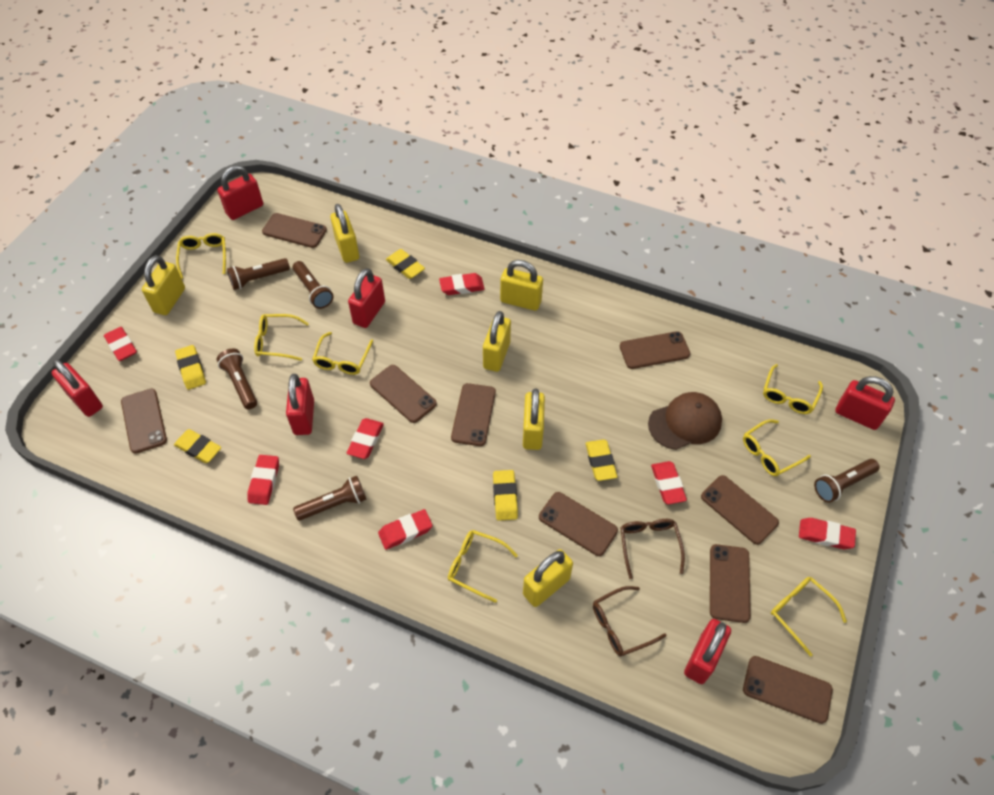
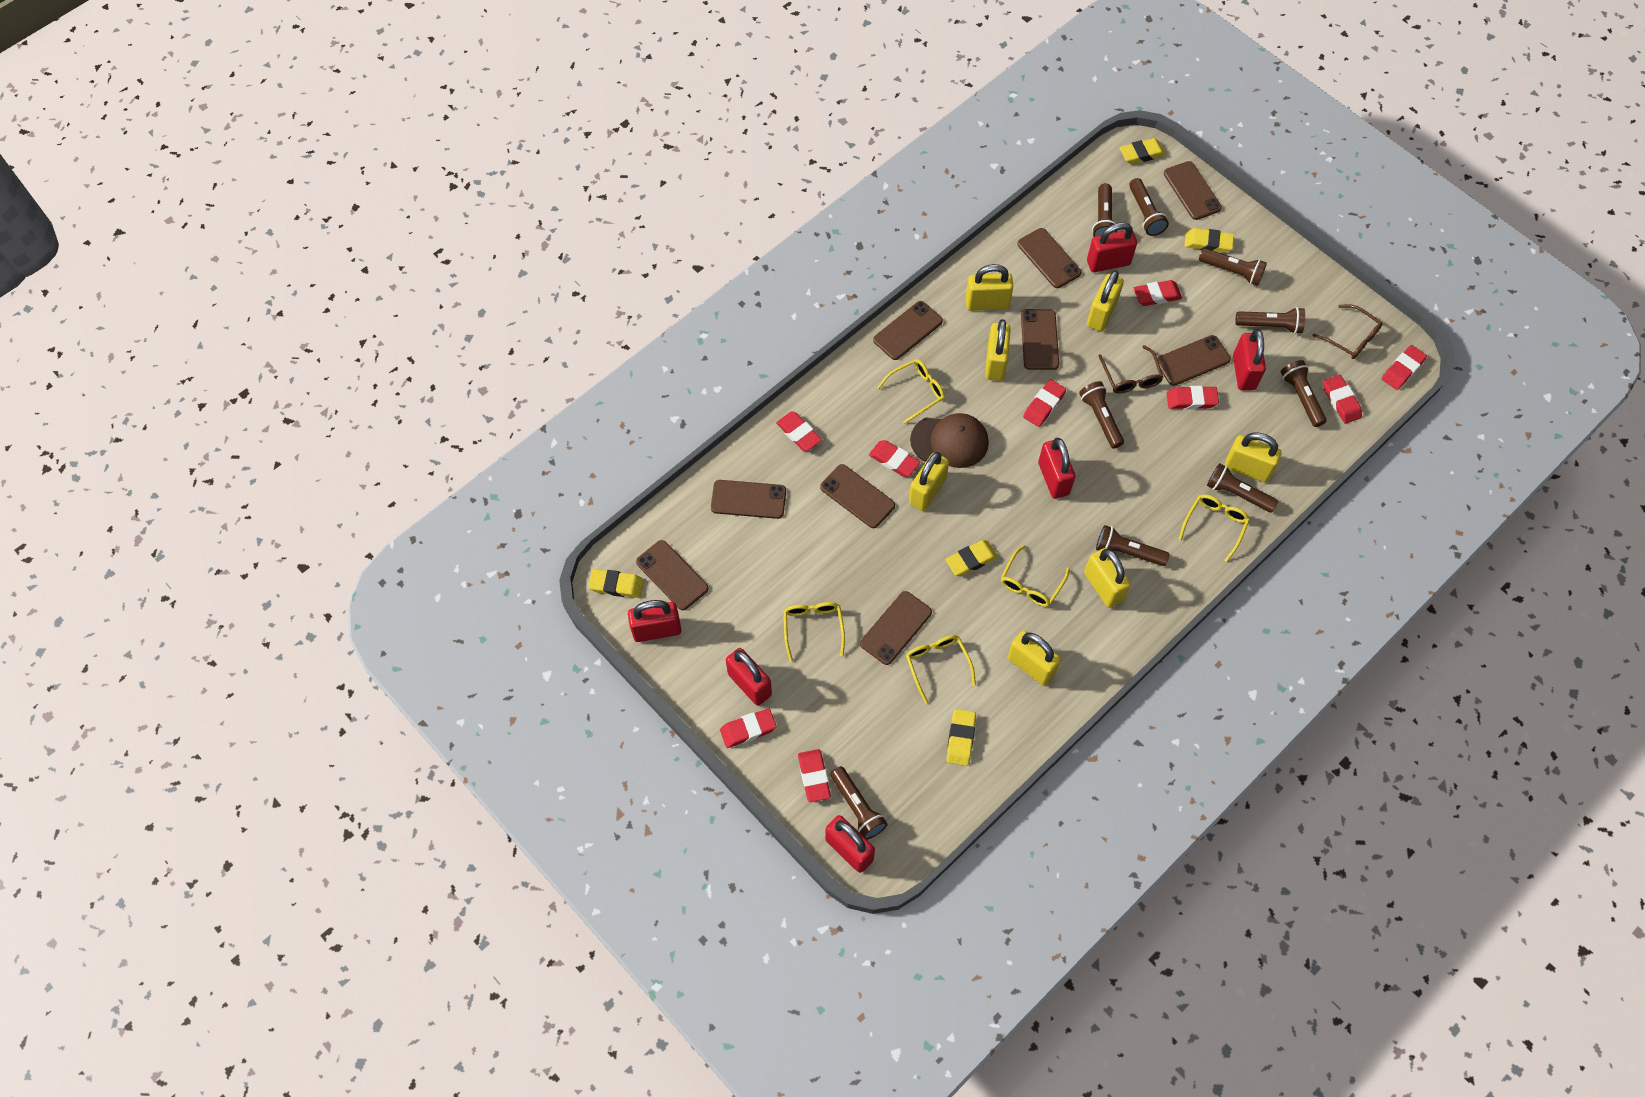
brown flashlight: 5 -> 9
red eraser: 7 -> 9
yellow glasses: 7 -> 5
yellow padlock: 6 -> 7

